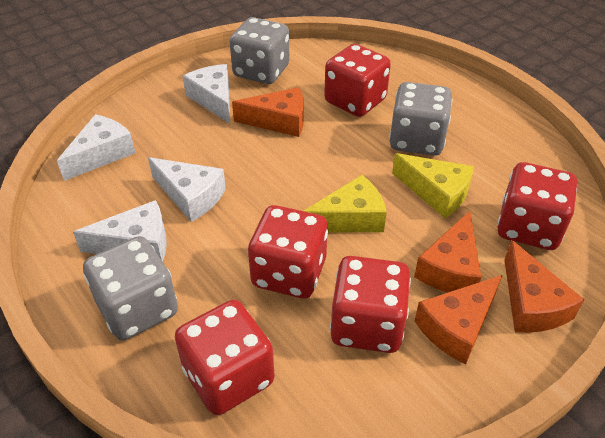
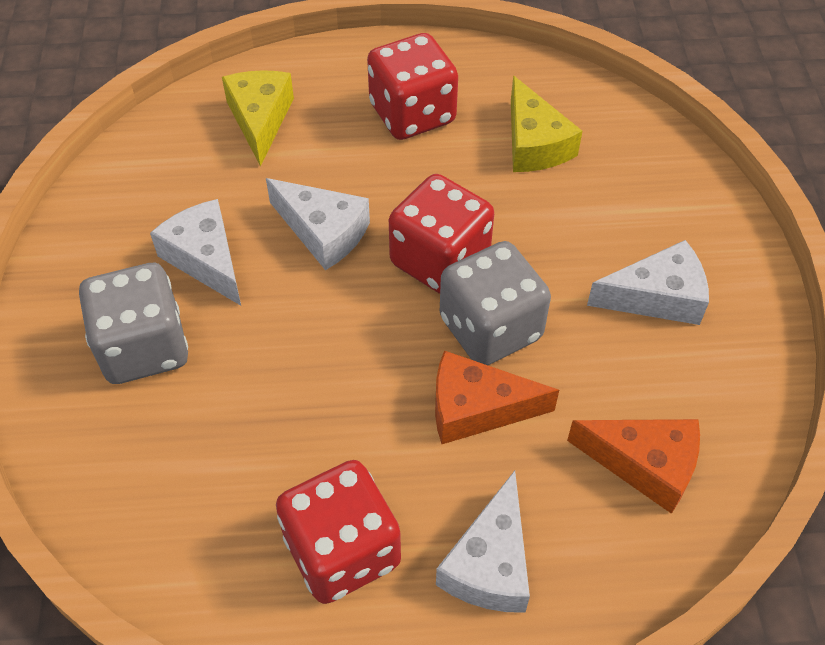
grey dice: 3 -> 2
orange cheese: 4 -> 2
red dice: 5 -> 3

